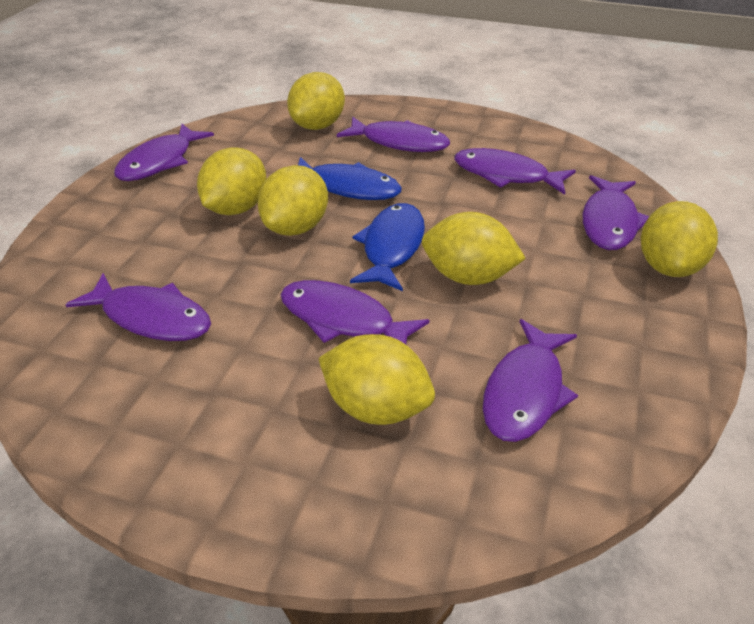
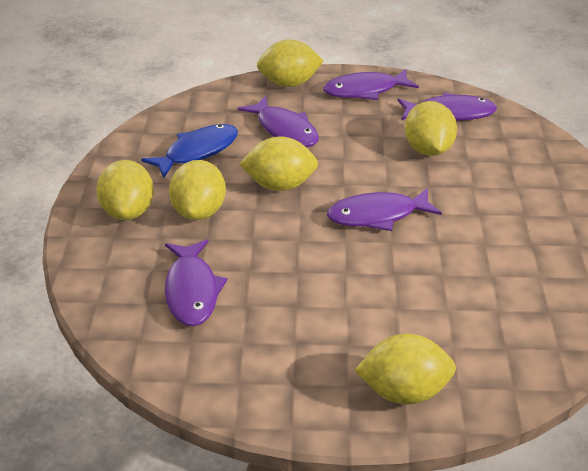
blue fish: 2 -> 1
purple fish: 7 -> 5

